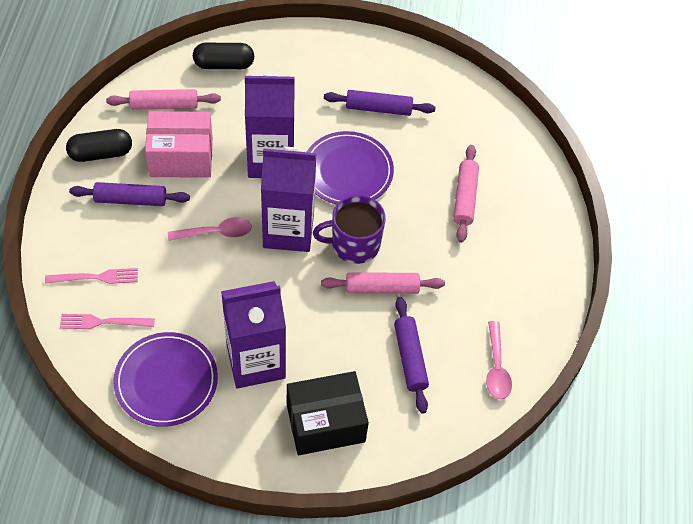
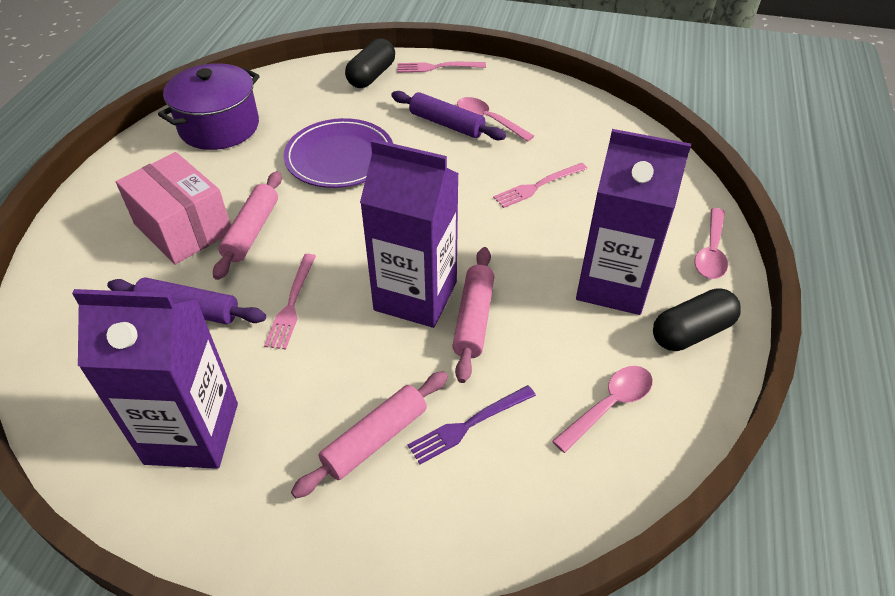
black box: 1 -> 0
pink fork: 2 -> 3
pink spoon: 2 -> 3
purple fork: 0 -> 1
purple mug: 1 -> 0
purple plate: 2 -> 1
purple pot: 0 -> 1
purple rolling pin: 3 -> 2

